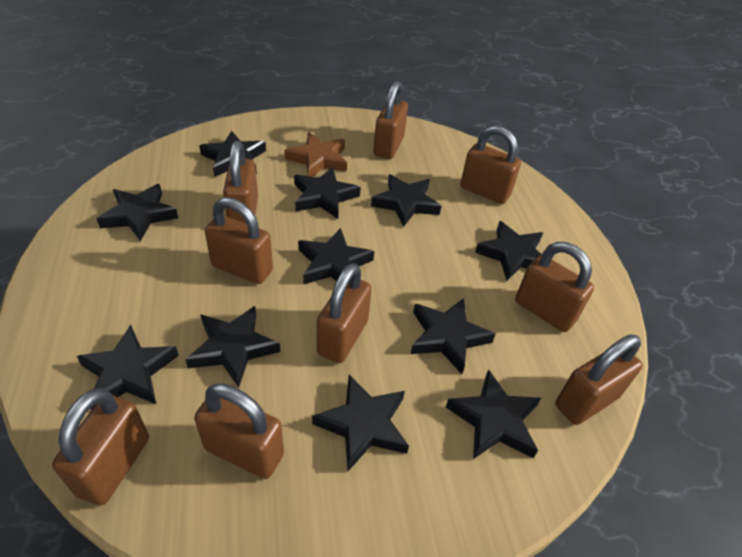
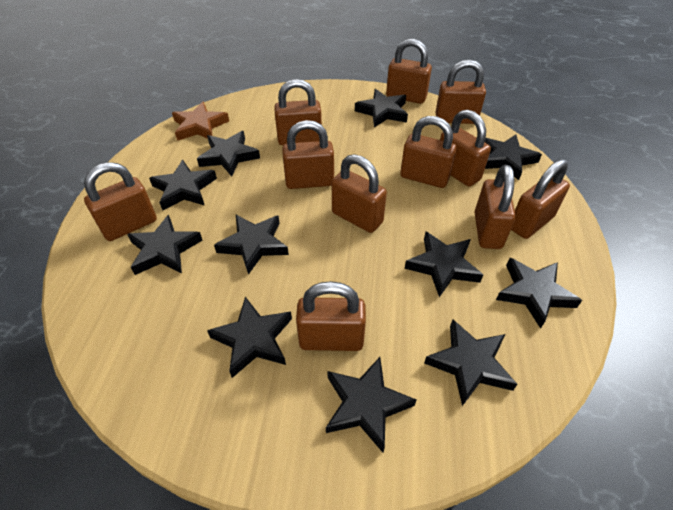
brown padlock: 9 -> 11

